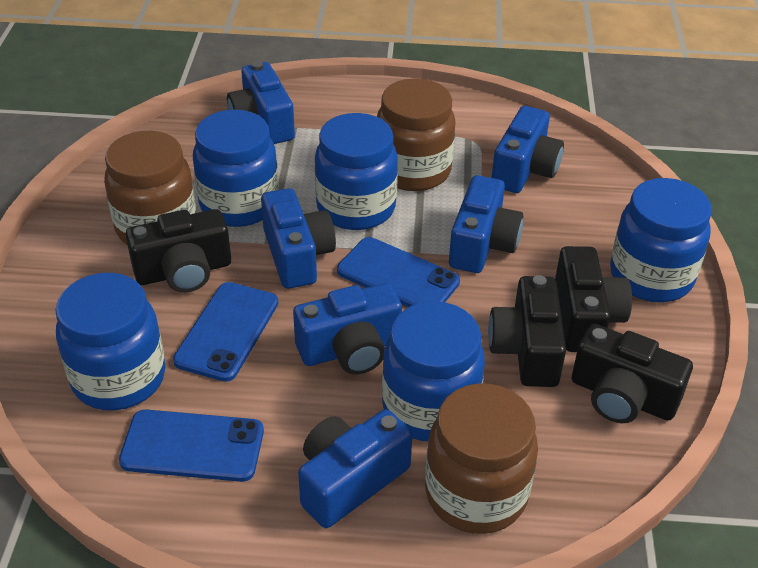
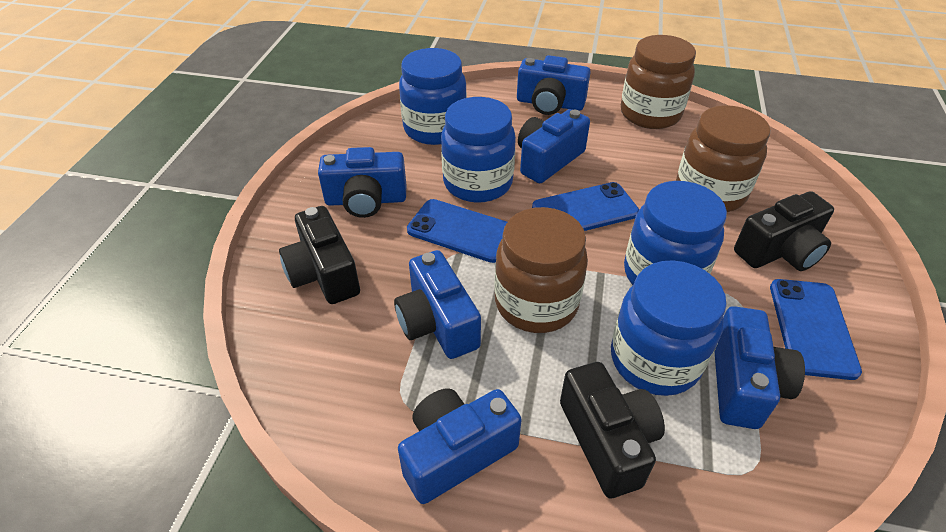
black camera: 4 -> 3
blue jar: 5 -> 4

